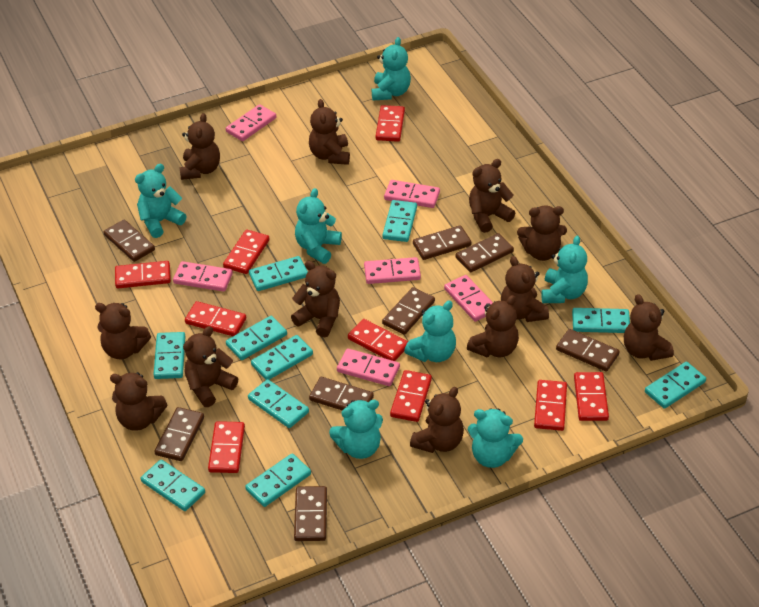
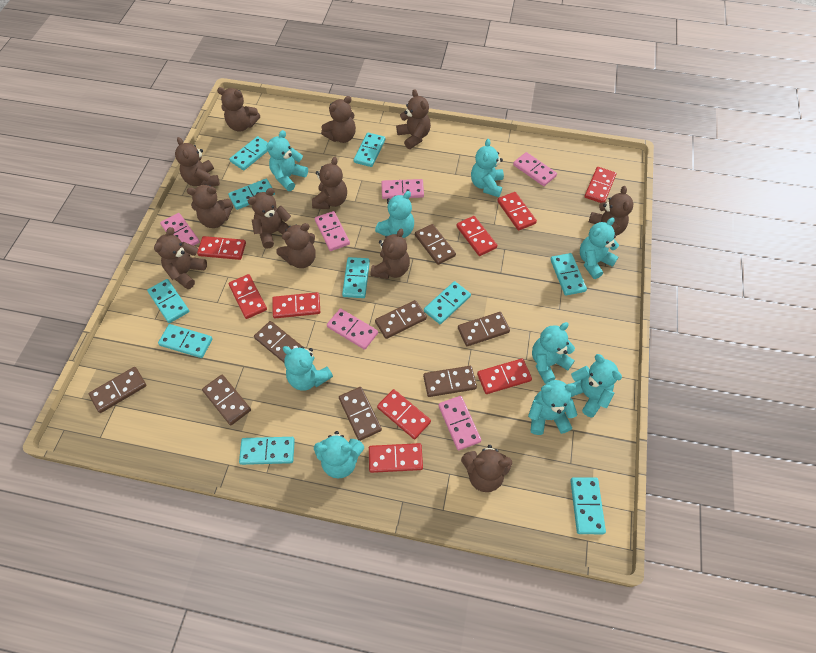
turquoise teddy bear: 7 -> 9

